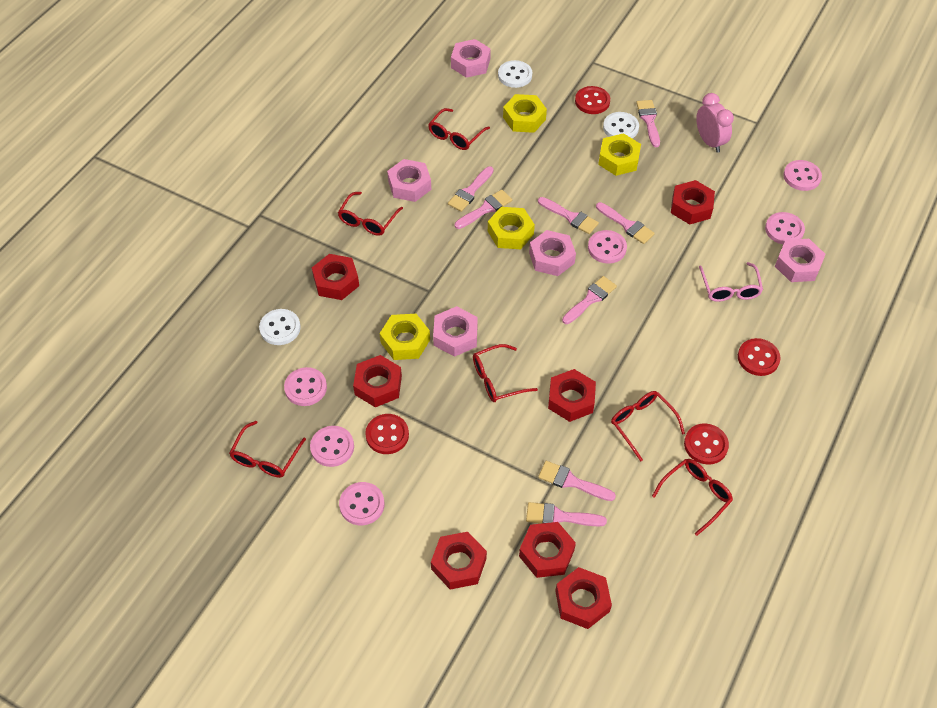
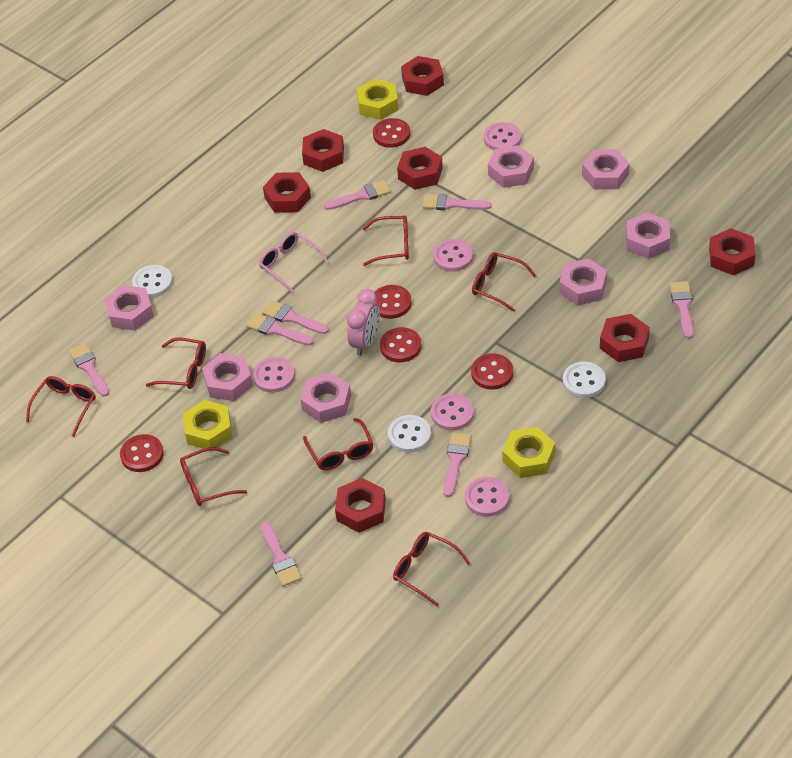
pink button: 6 -> 5
pink nut: 5 -> 7
red button: 4 -> 5
red glasses: 6 -> 7
yellow nut: 4 -> 3

